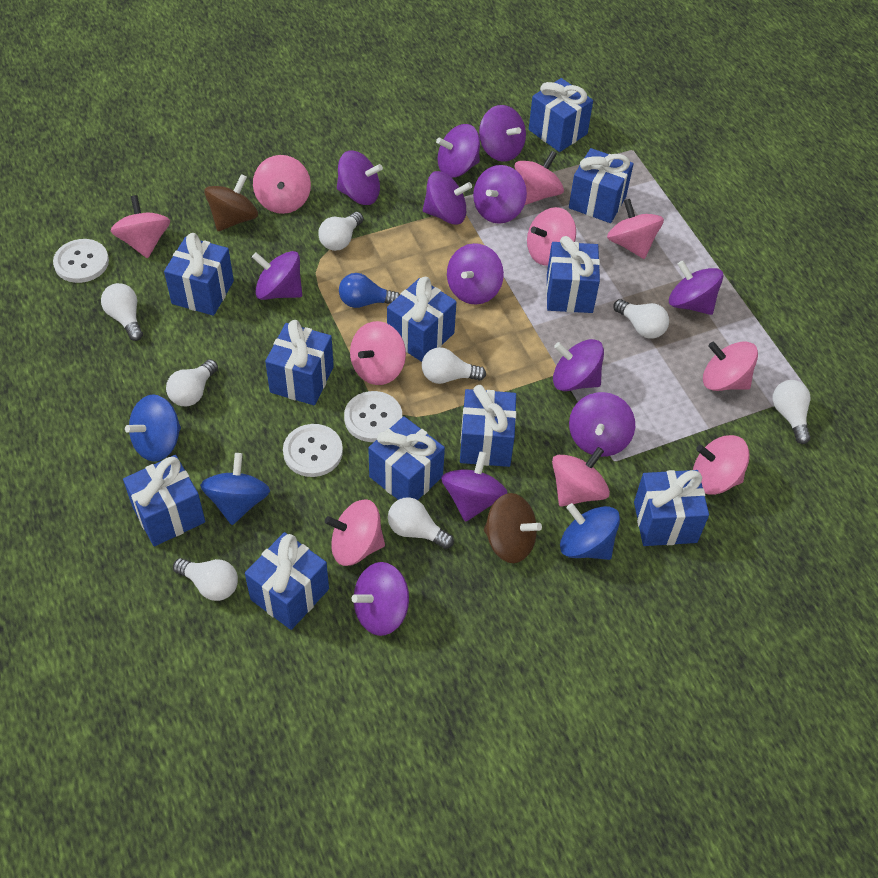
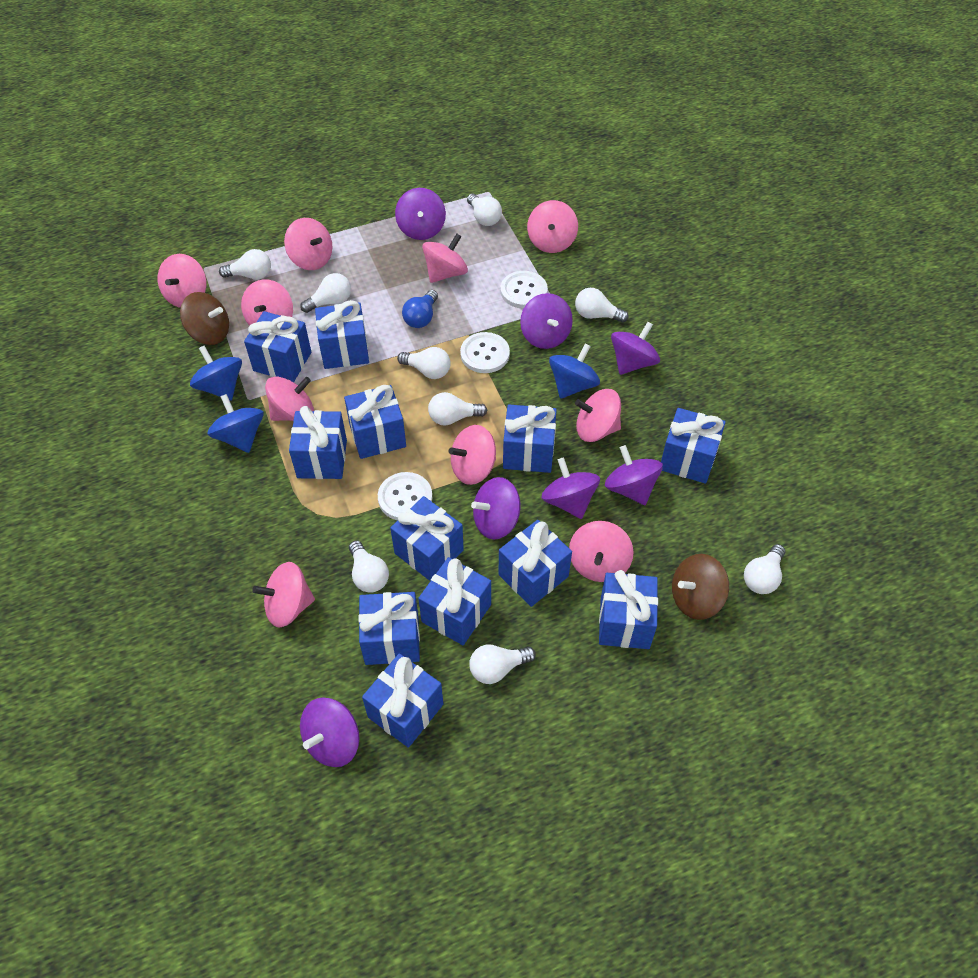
blue gift: 11 -> 12
purple spinning top: 12 -> 7
white light bulb: 8 -> 9

